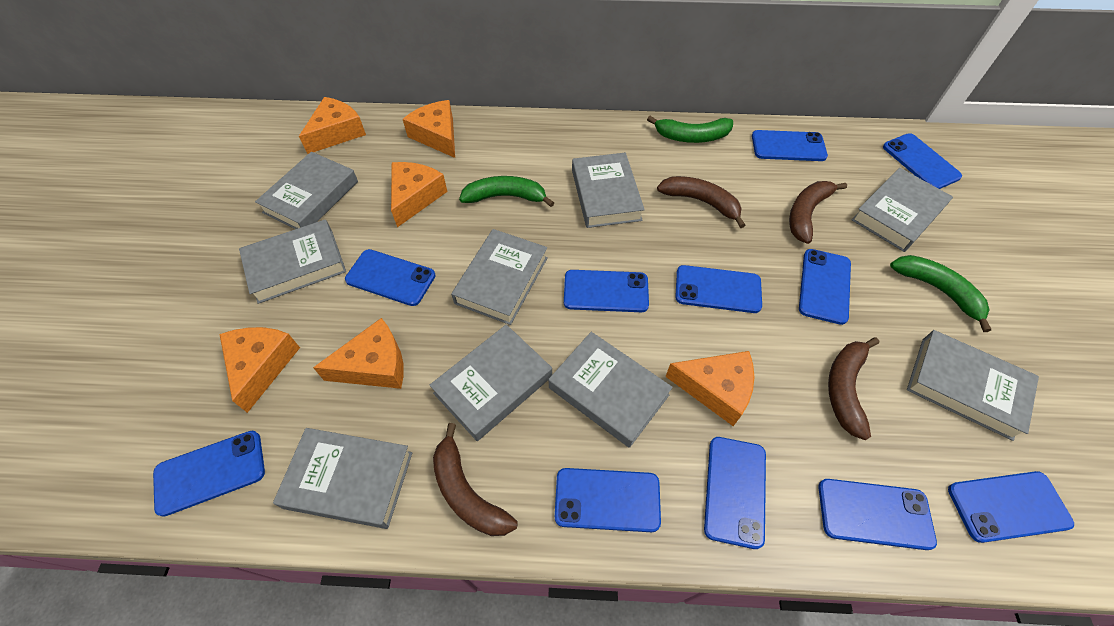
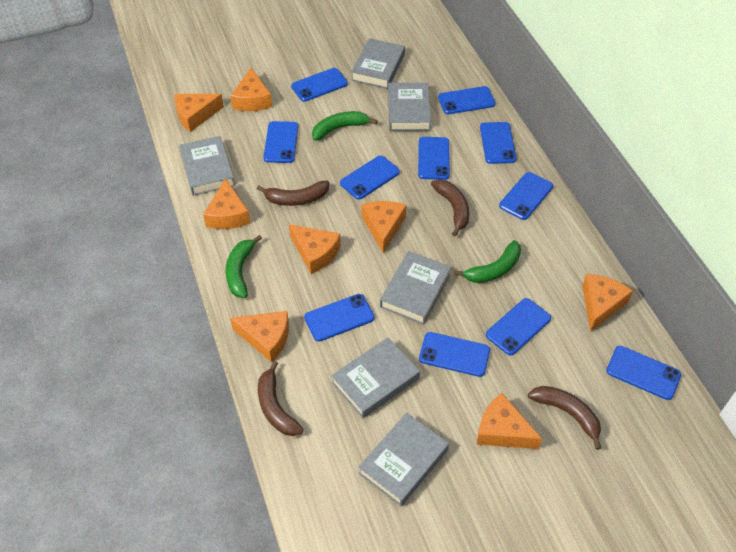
grey book: 9 -> 6
orange cheese: 6 -> 8

